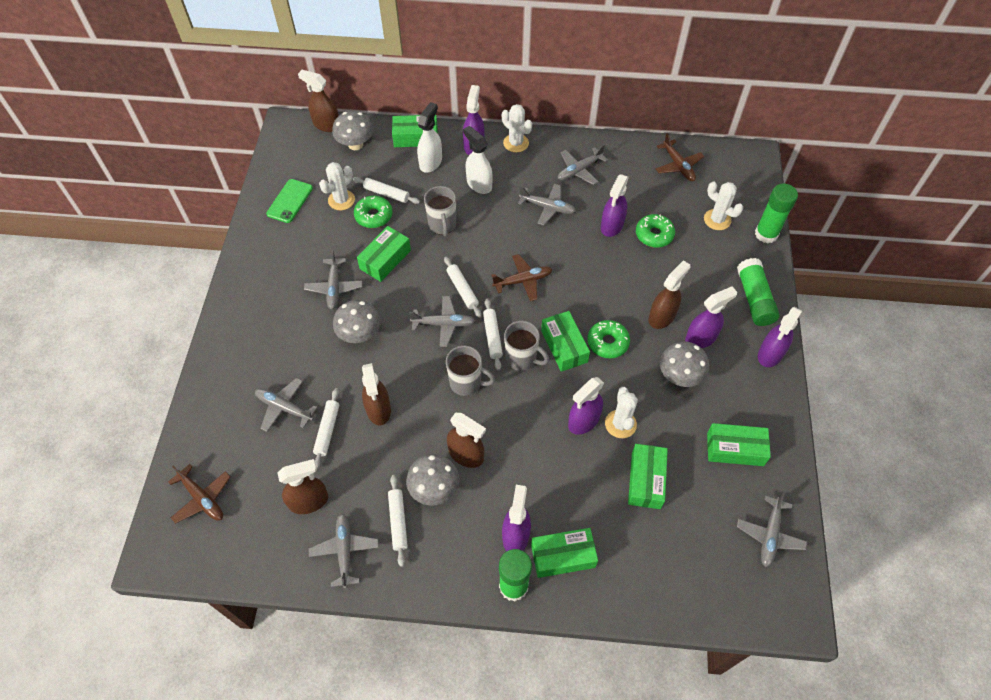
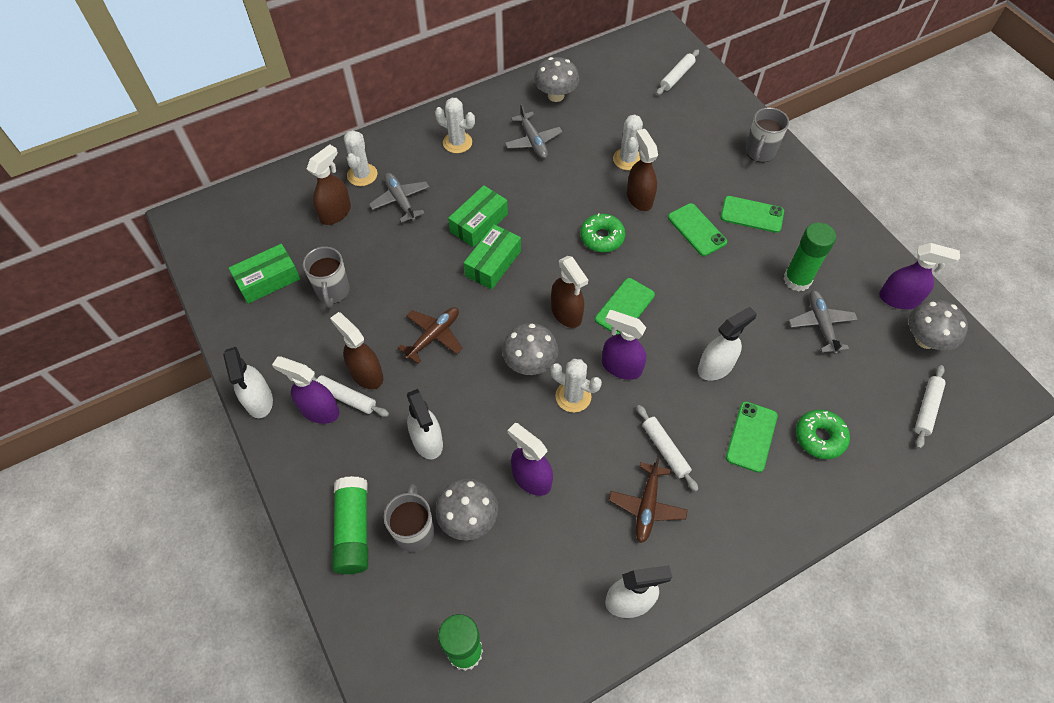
brown plane: 3 -> 2
brown spray bottle: 5 -> 4
green box: 6 -> 3
green donut: 3 -> 2
green phone: 1 -> 4
grey plane: 7 -> 3
purple spray bottle: 6 -> 4
white rolling pin: 5 -> 4
white spray bottle: 2 -> 4

